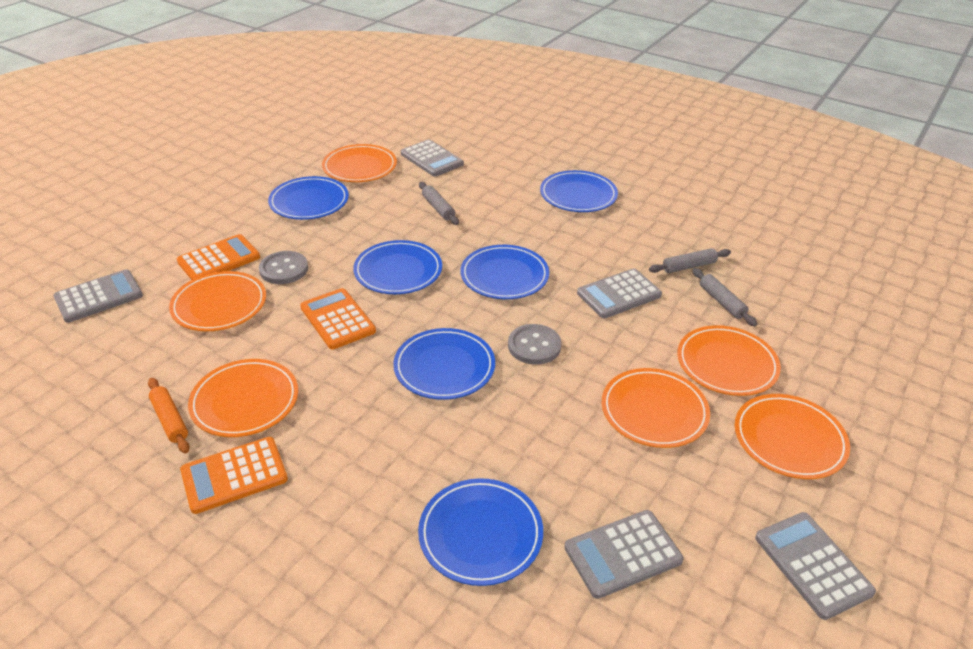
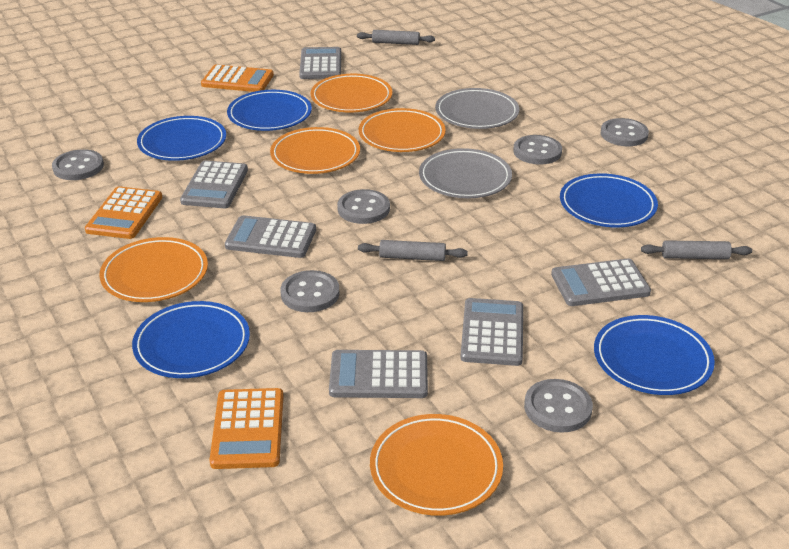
blue plate: 6 -> 5
grey button: 2 -> 6
grey calculator: 5 -> 6
grey plate: 0 -> 2
orange plate: 6 -> 5
orange rolling pin: 1 -> 0

